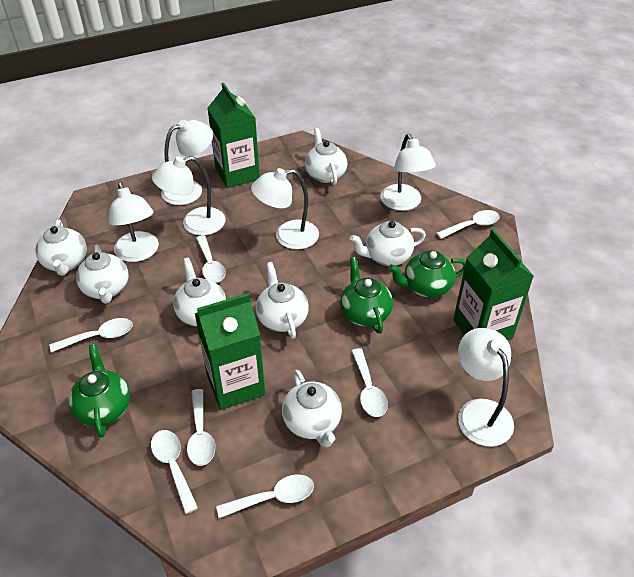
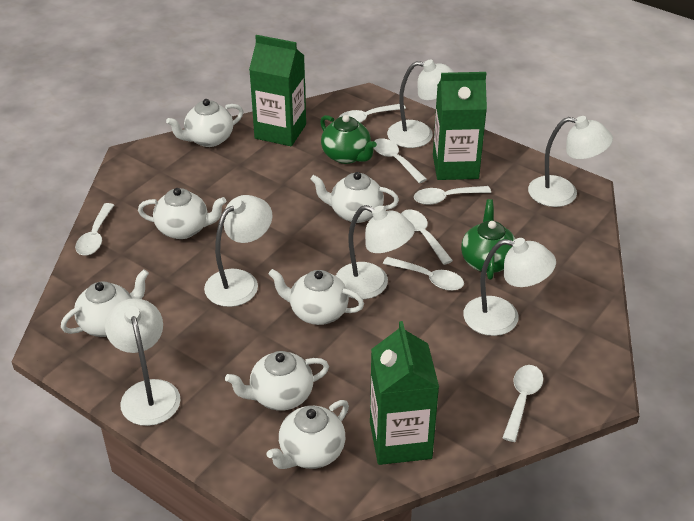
green teapot: 3 -> 2

